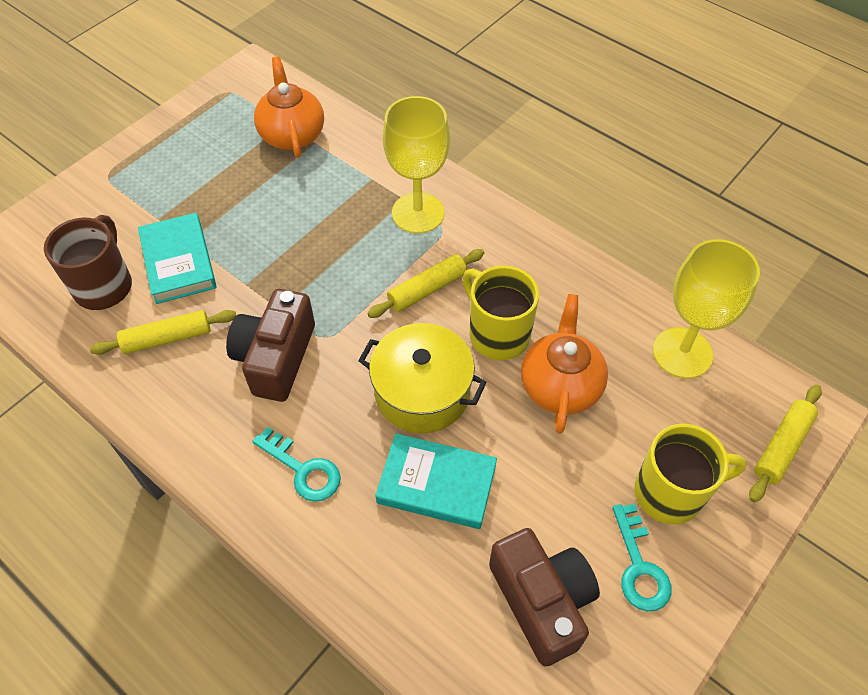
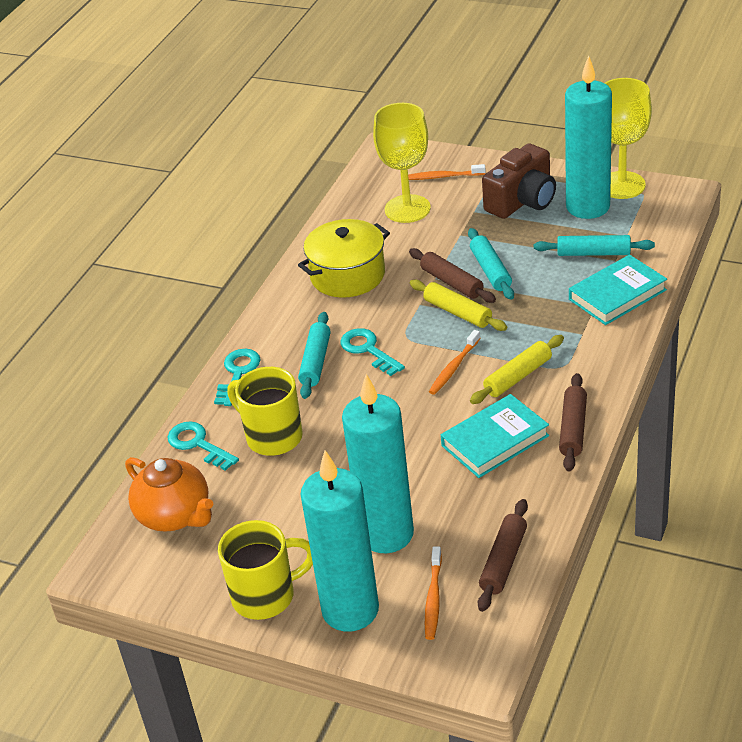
brown camera: 2 -> 1
brown mug: 1 -> 0
brown rolling pin: 0 -> 3
orange teapot: 2 -> 1
orange toothbrush: 0 -> 3
turquoise candle: 0 -> 3
turquoise key: 2 -> 3
turquoise rolling pin: 0 -> 3
yellow rolling pin: 3 -> 2

